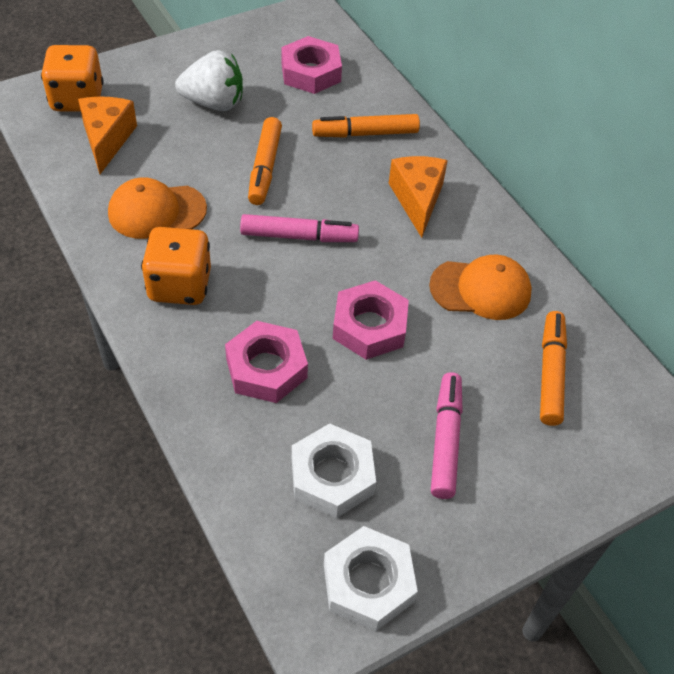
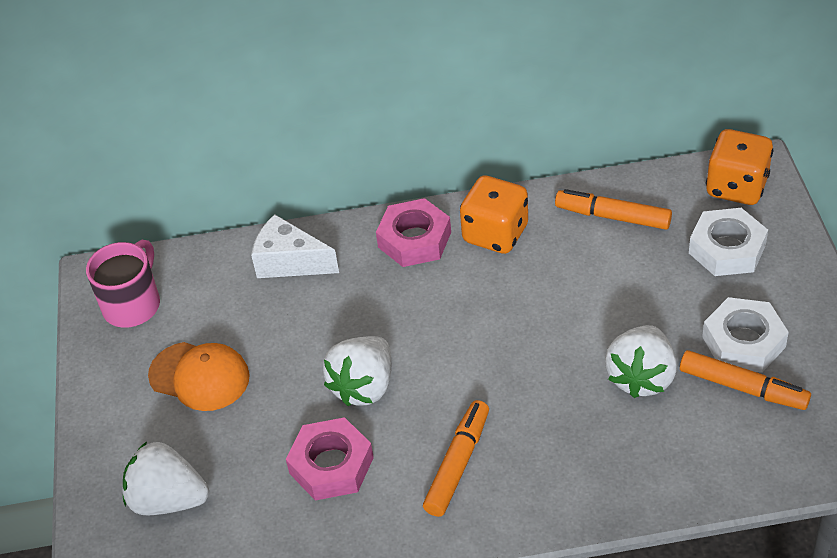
orange cap: 2 -> 1
orange cheese: 2 -> 0
pink marker: 2 -> 0
pink mug: 0 -> 1
pink nut: 3 -> 2
white cheese: 0 -> 1
white strawberry: 1 -> 3

